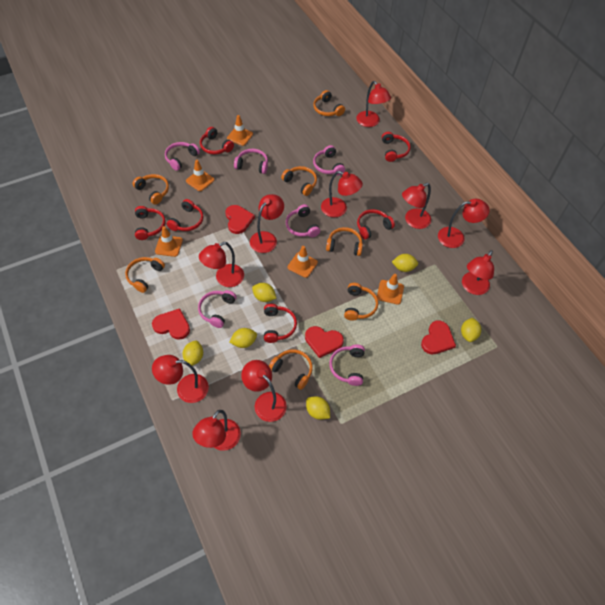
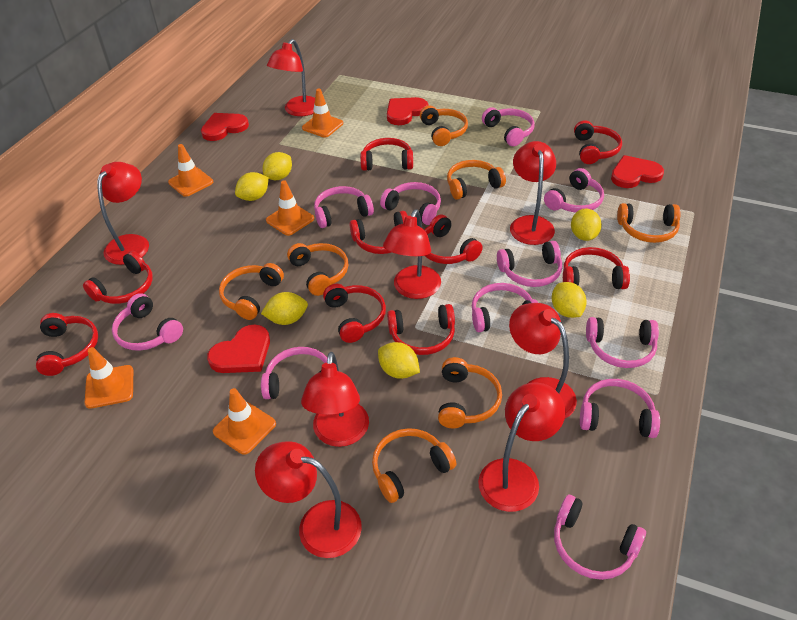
pink headphones: 6 -> 11
red headphones: 6 -> 9
red lamp: 10 -> 8

